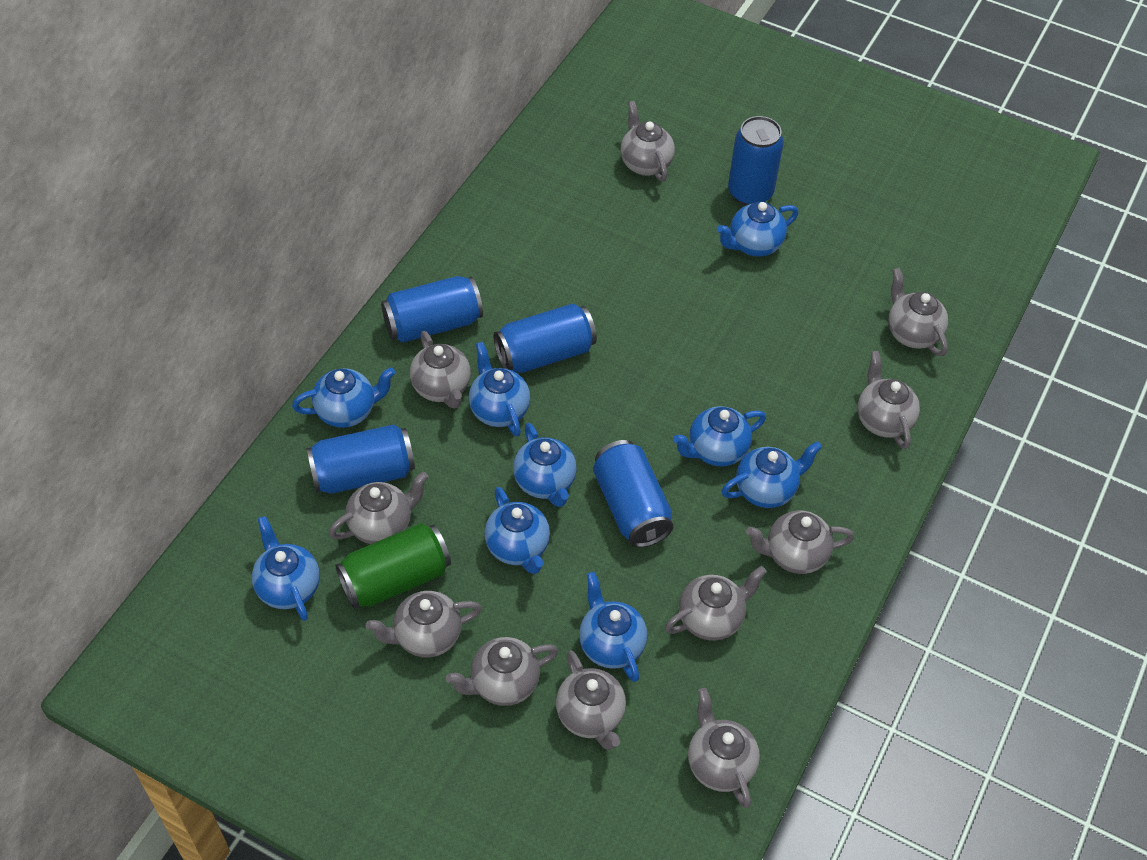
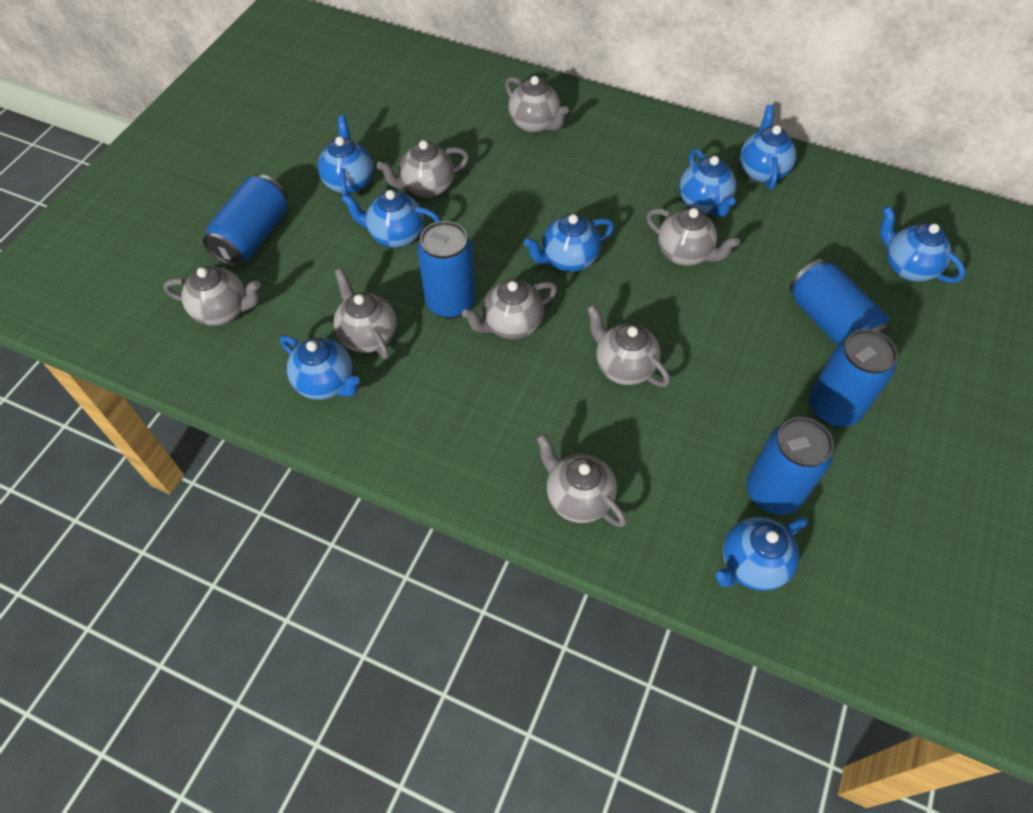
blue teapot: 9 -> 8
green can: 1 -> 0
grey teapot: 11 -> 8

